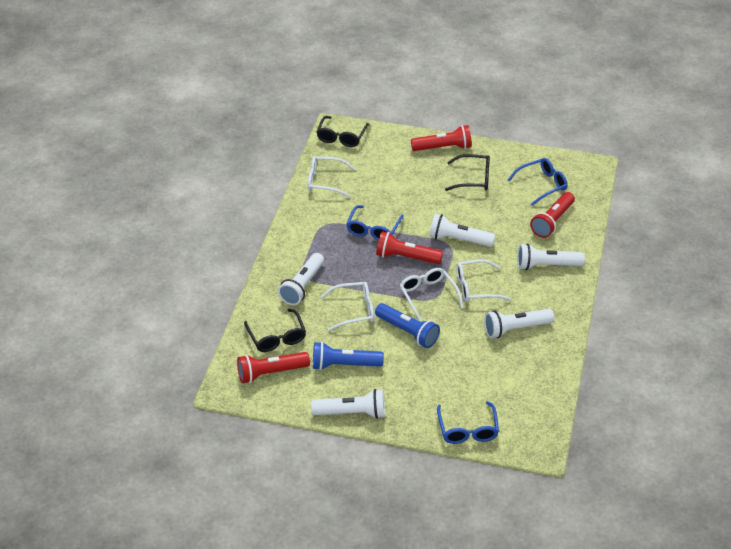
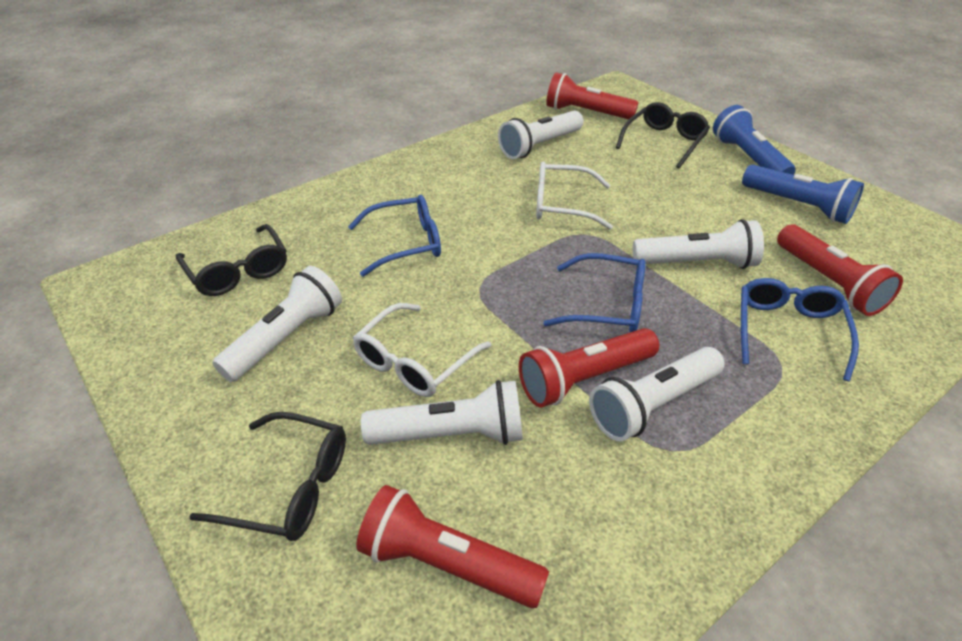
white glasses: 4 -> 2

